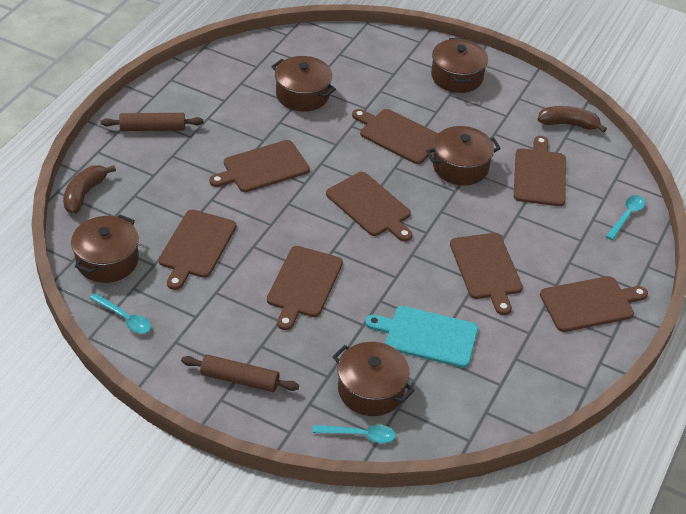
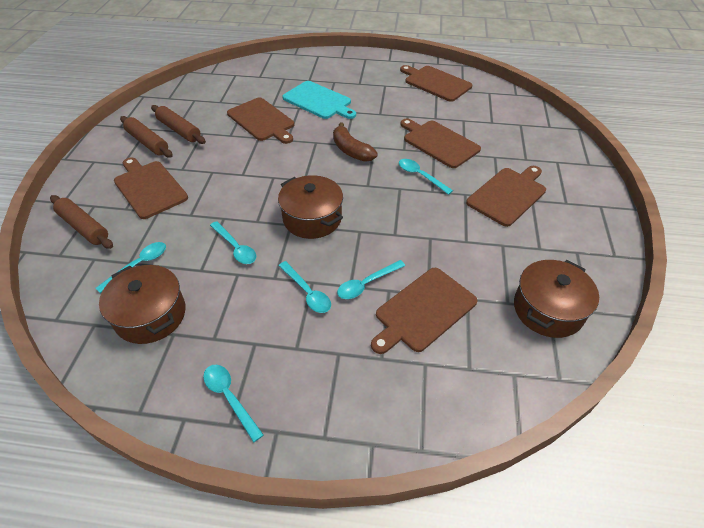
brown banana: 2 -> 1
brown cutting board: 8 -> 6
brown pot: 5 -> 3
brown rolling pin: 2 -> 3
turquoise spoon: 3 -> 6

